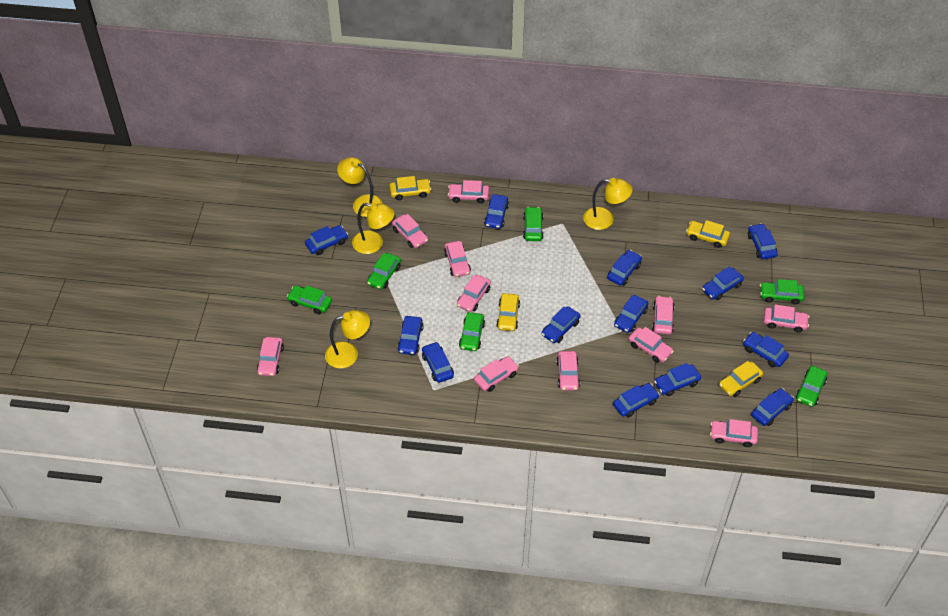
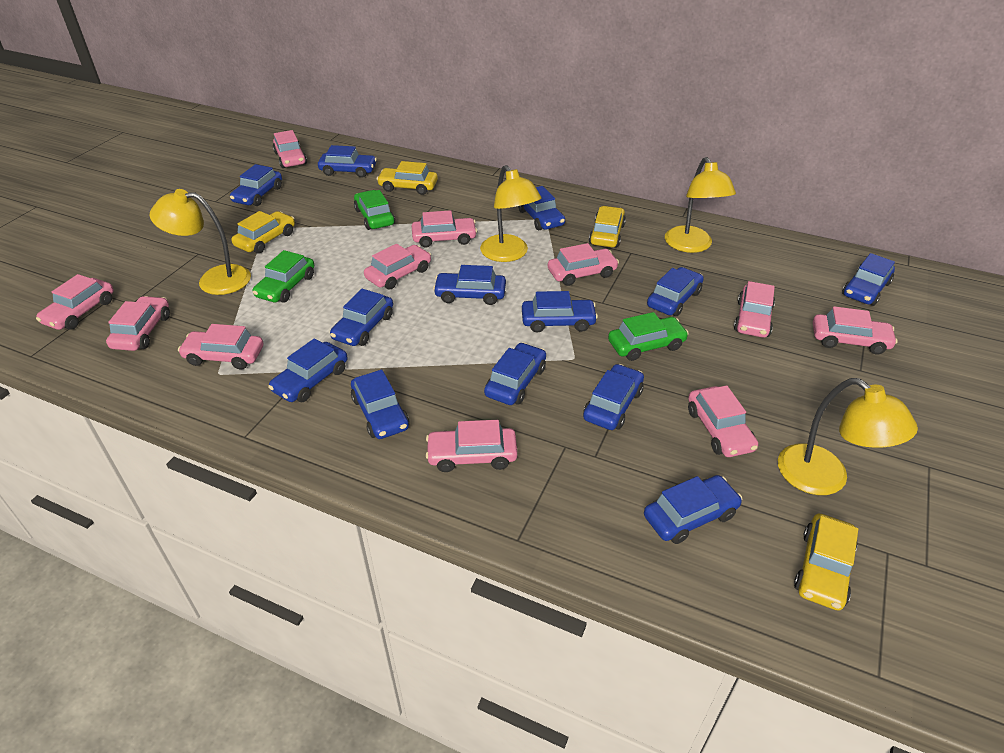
green car: 6 -> 3

